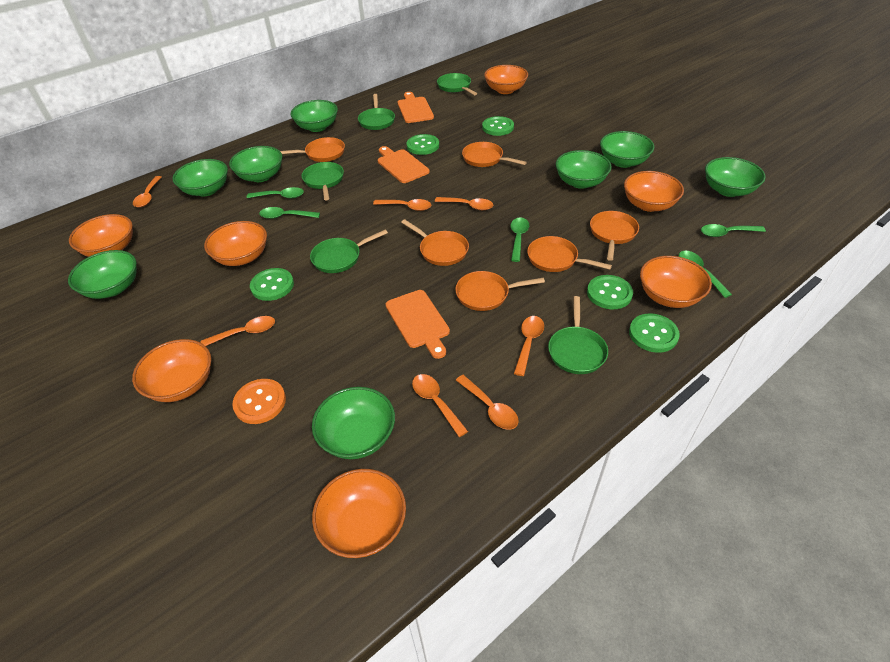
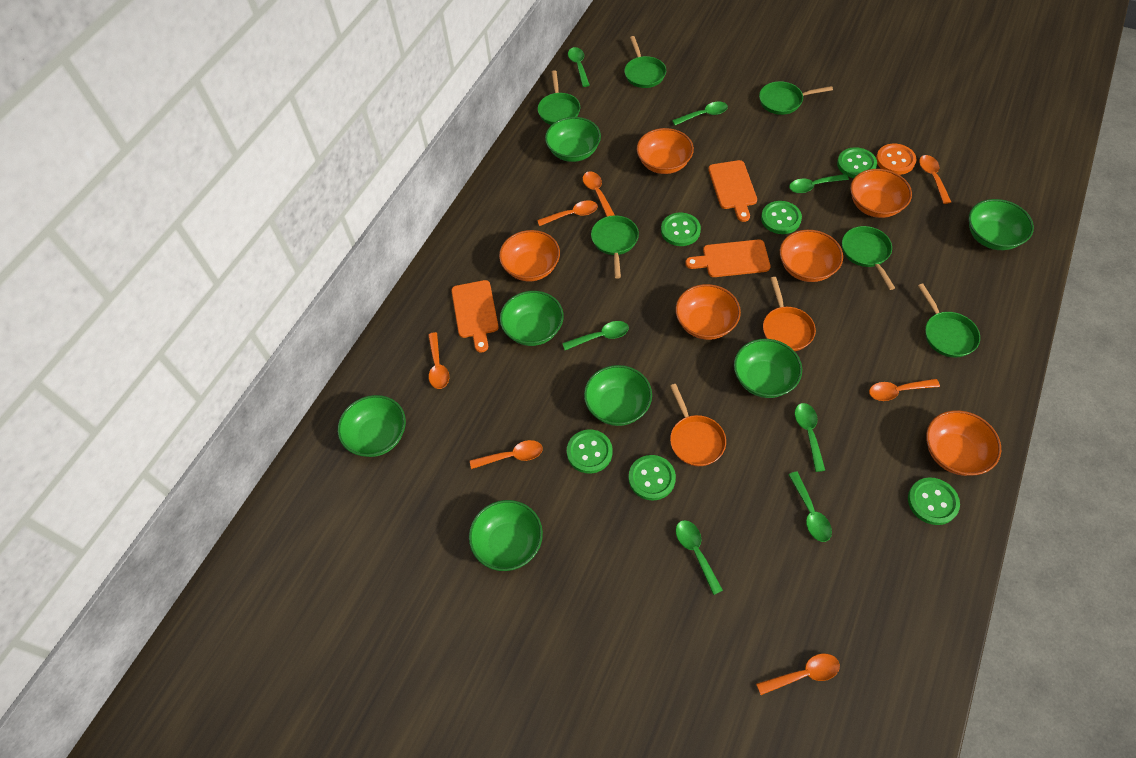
green bowl: 8 -> 7
green button: 5 -> 6
green pan: 5 -> 6
green spoon: 5 -> 7
orange bowl: 7 -> 6
orange pan: 6 -> 2

